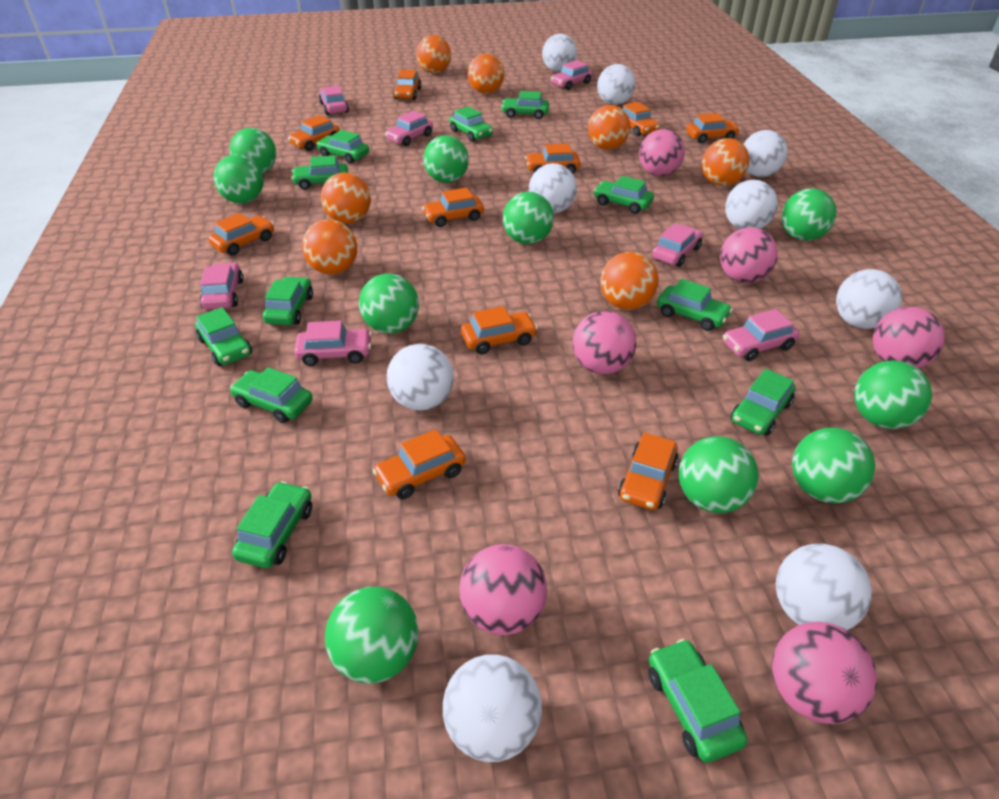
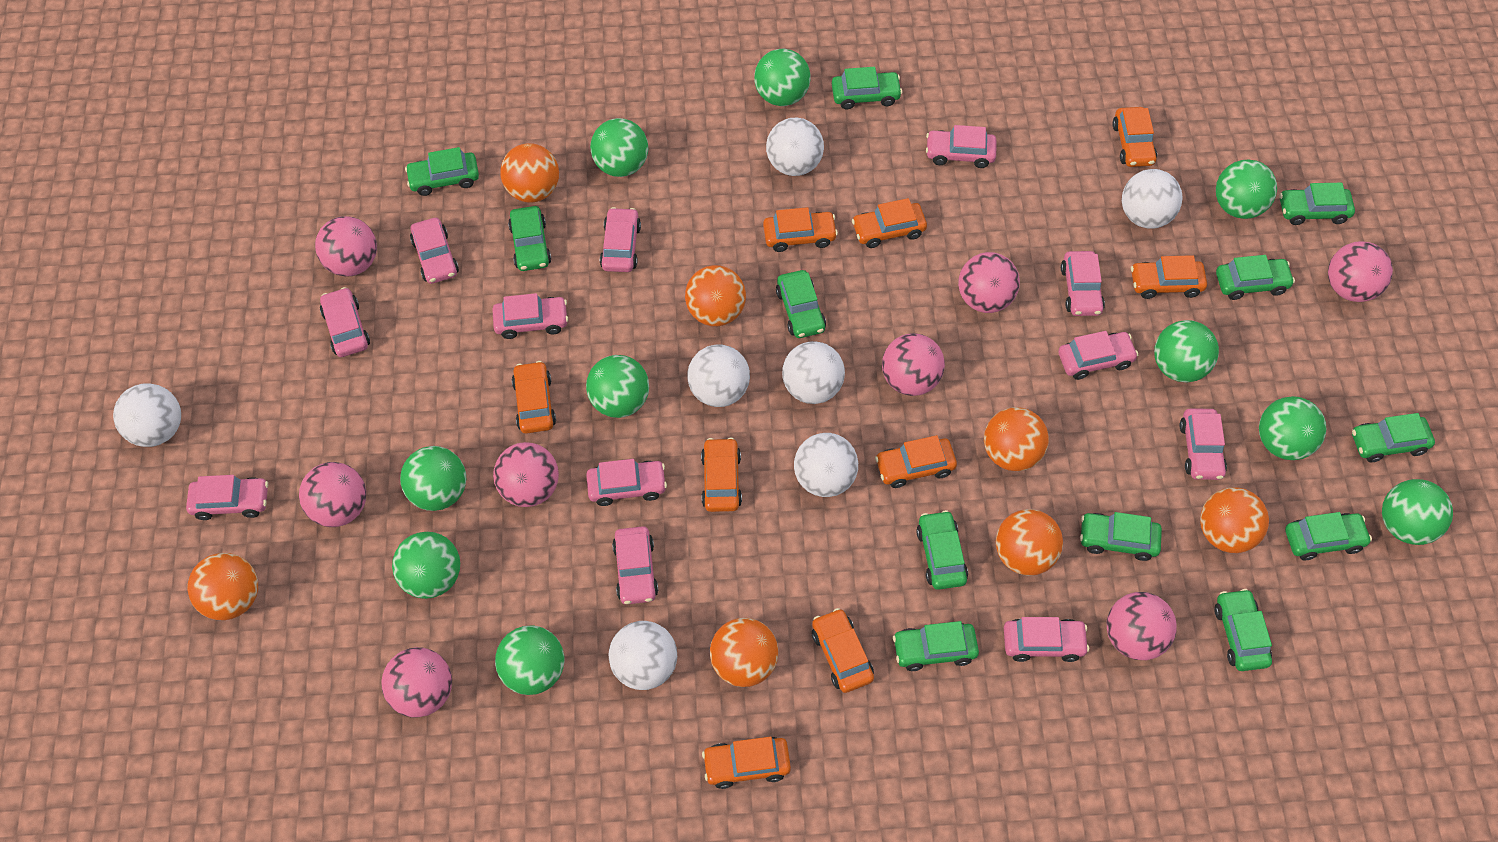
orange car: 10 -> 9
pink ball: 6 -> 8
pink car: 7 -> 12
white ball: 9 -> 7

